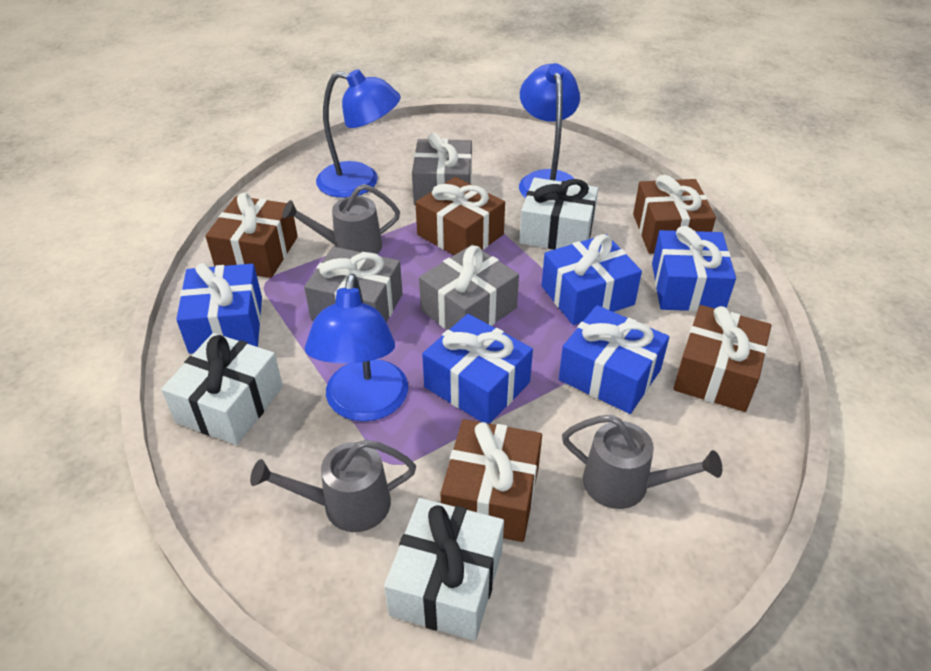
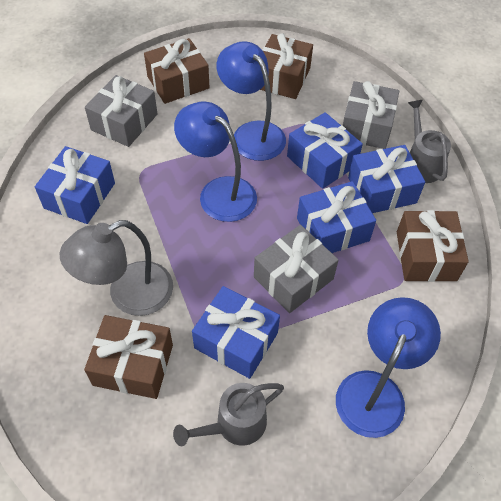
brown gift: 5 -> 4
grey lamp: 0 -> 1
grey watering can: 3 -> 2
white gift: 3 -> 0

